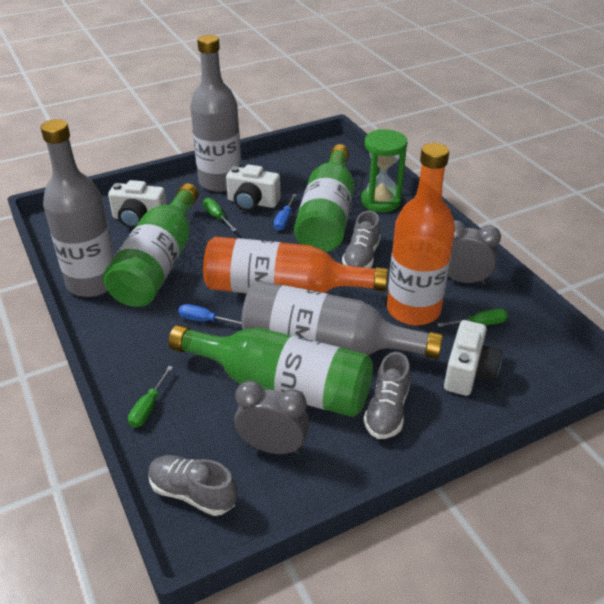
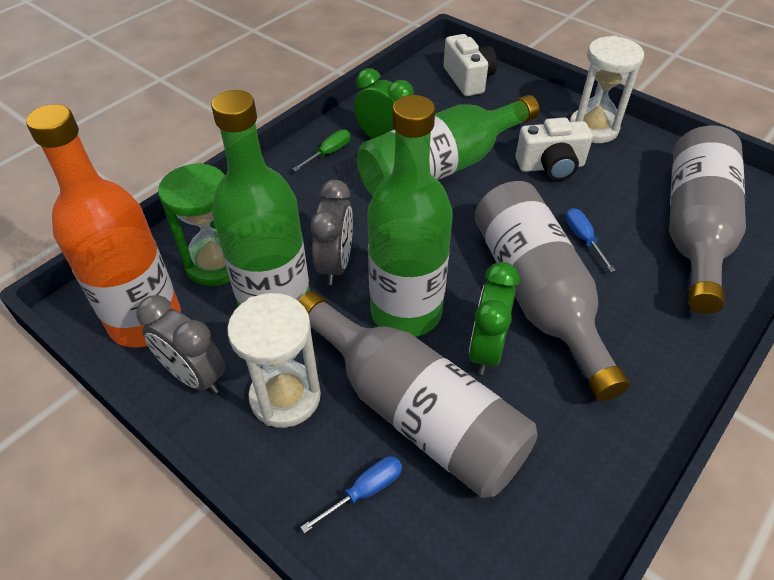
green clock: 0 -> 2
green screwdriver: 3 -> 1
grey shoe: 3 -> 0
orange bottle: 2 -> 1
white camera: 3 -> 2
white hourglass: 0 -> 2

